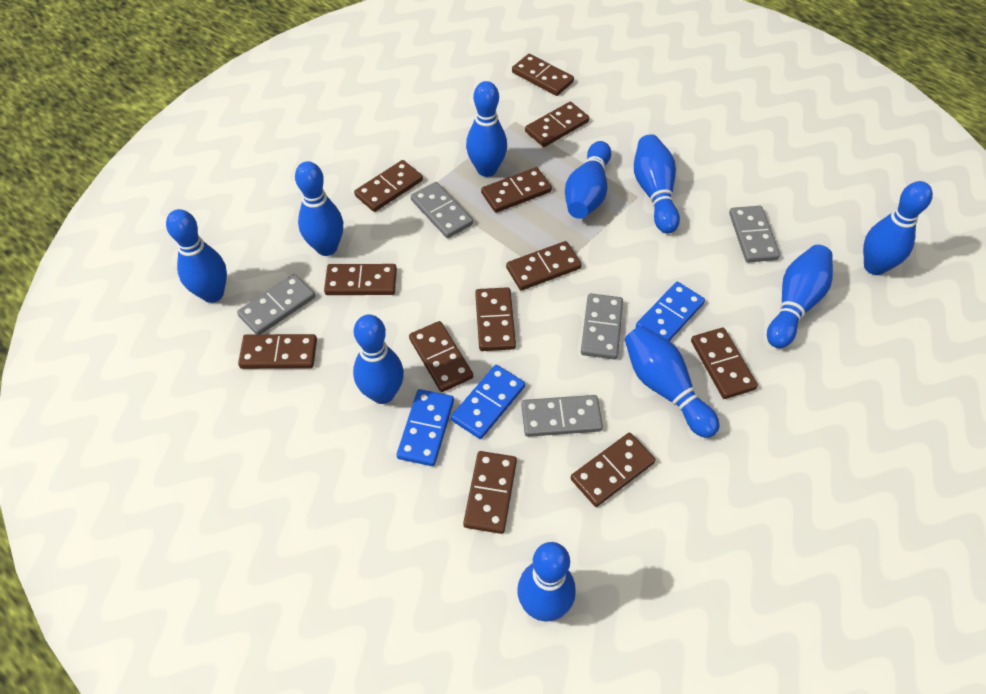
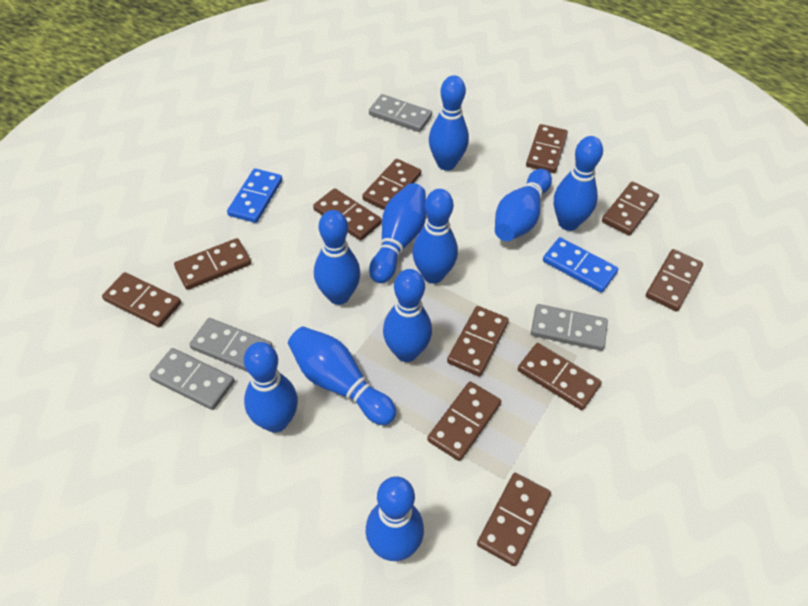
blue domino: 3 -> 2
brown domino: 12 -> 11
grey domino: 5 -> 4

